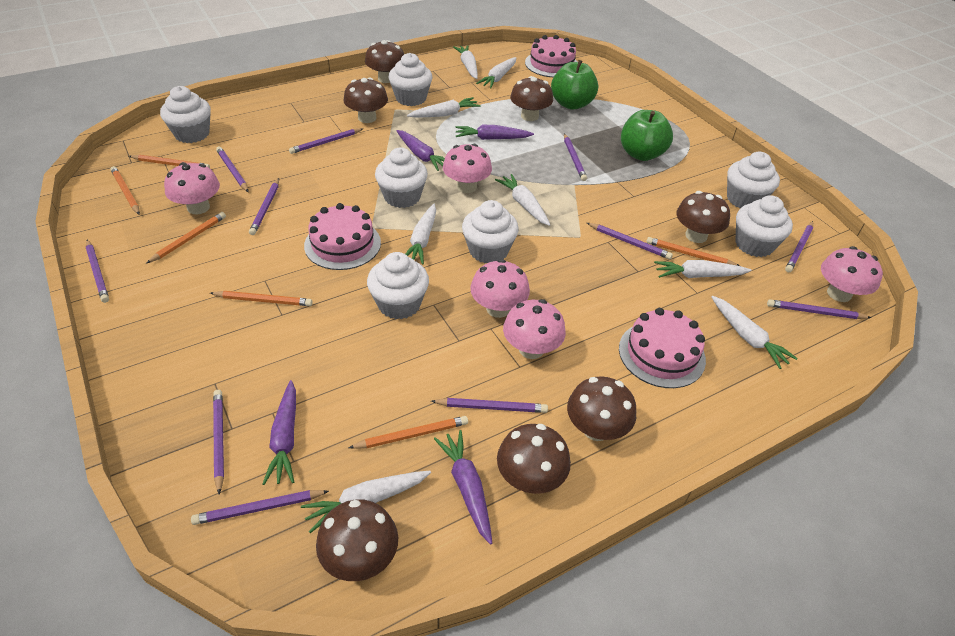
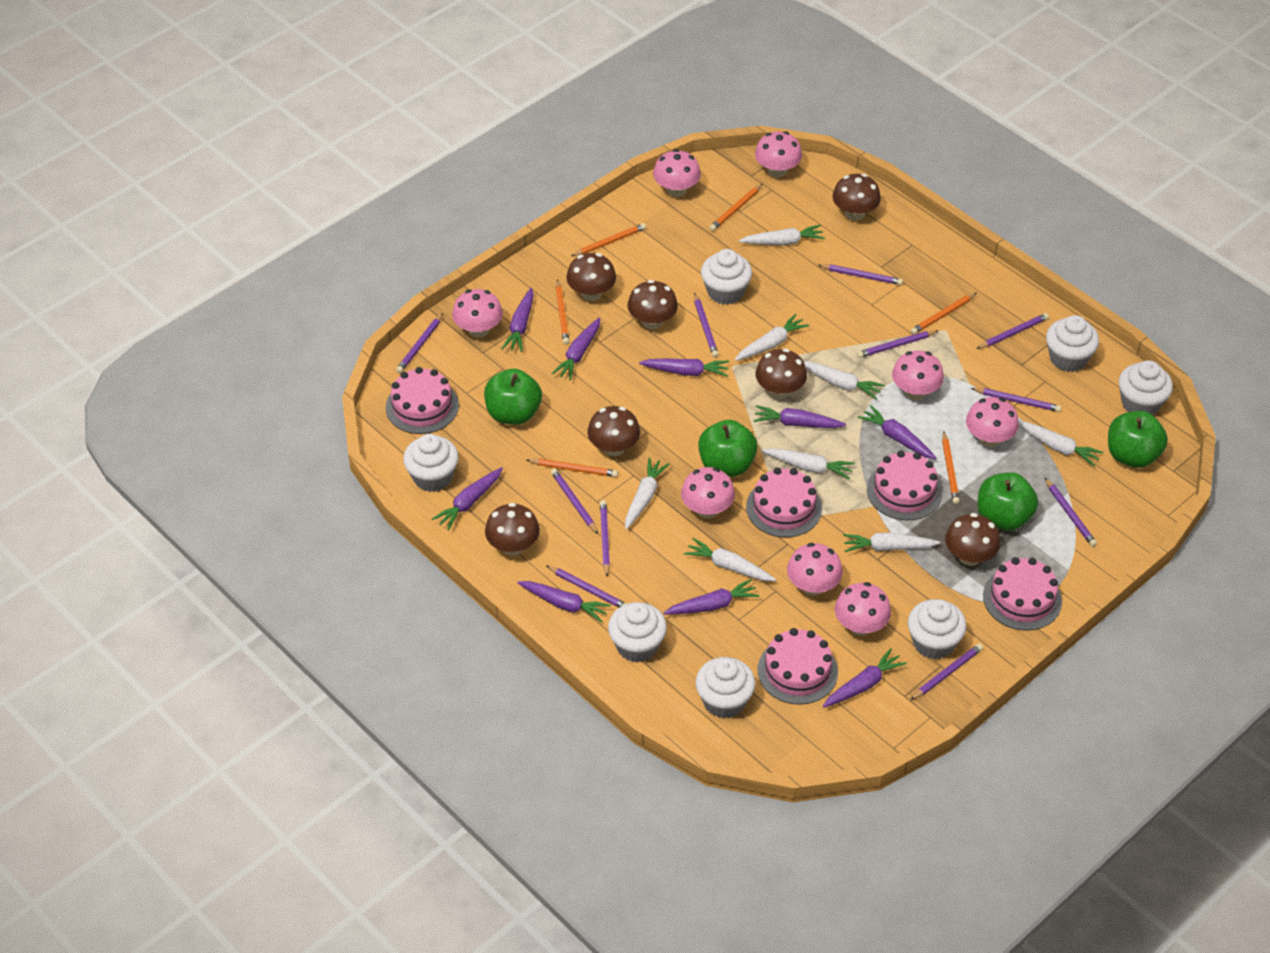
green apple: 2 -> 4
pink cake: 3 -> 5
pink mushroom: 5 -> 8
purple carrot: 4 -> 9

